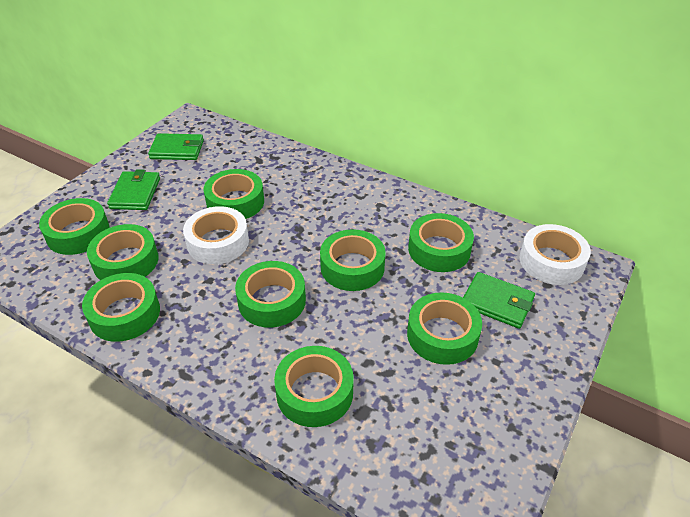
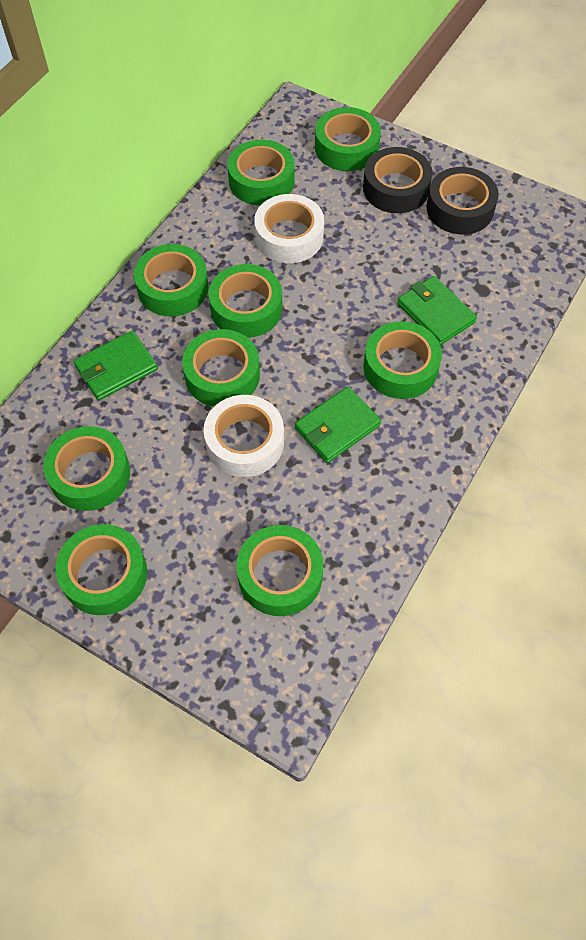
black tape: 0 -> 2

